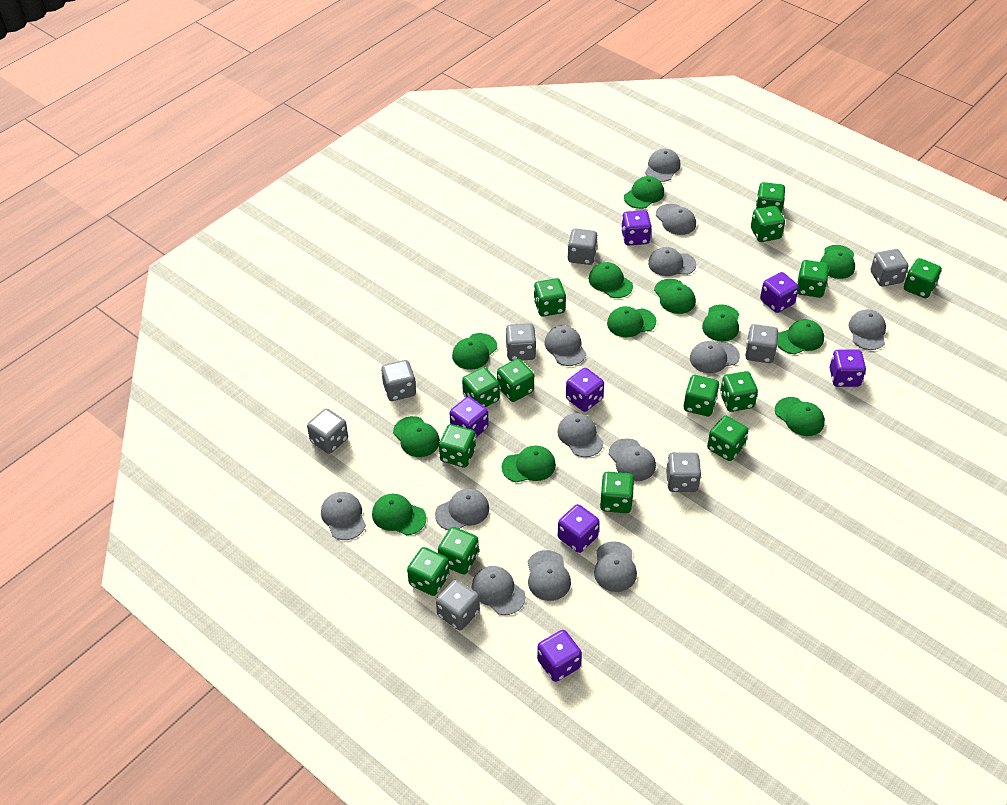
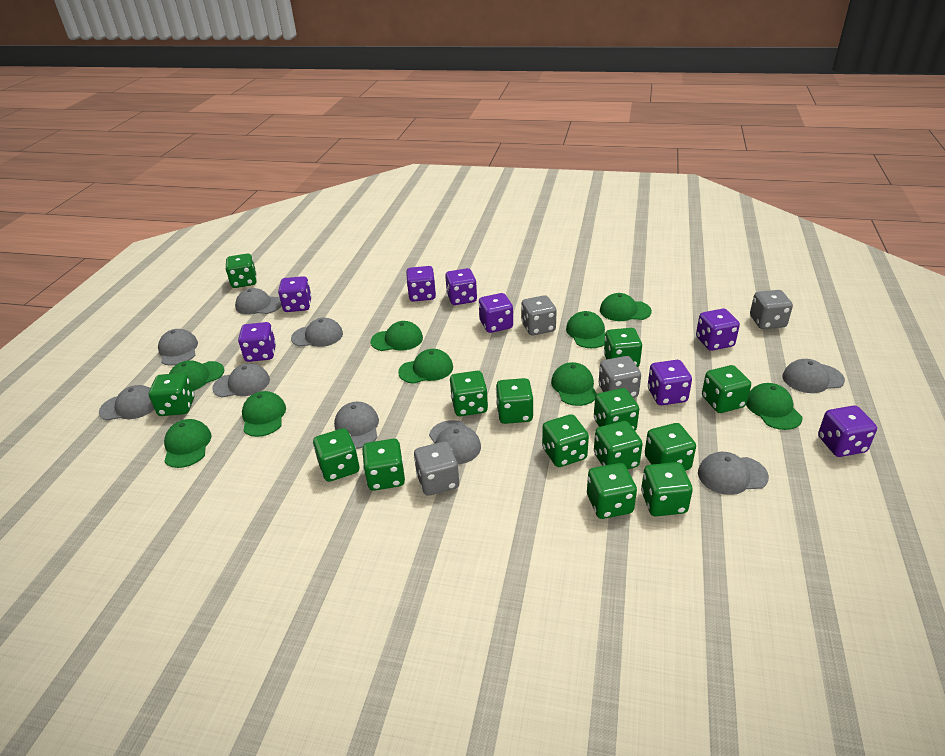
green cap: 12 -> 9
grey cap: 13 -> 9
grey dice: 8 -> 4
purple dice: 7 -> 8

